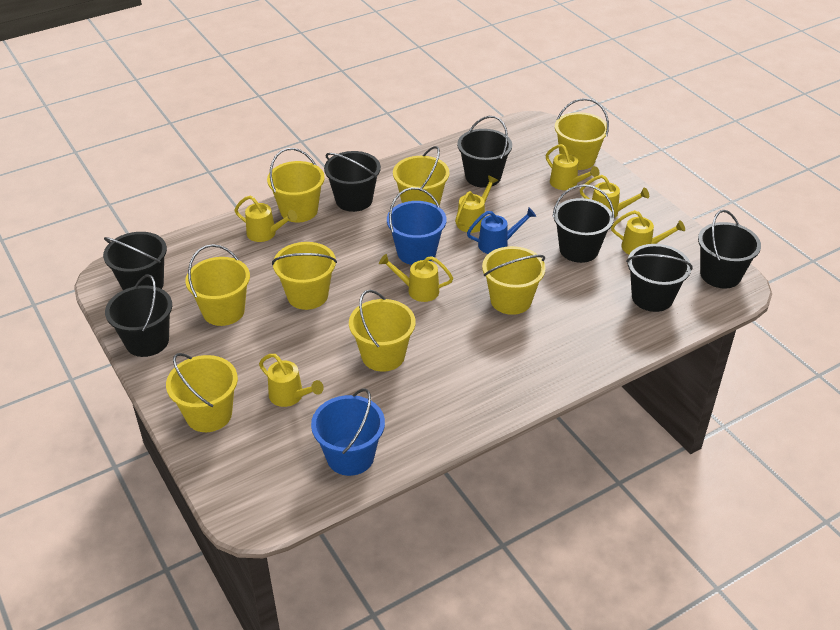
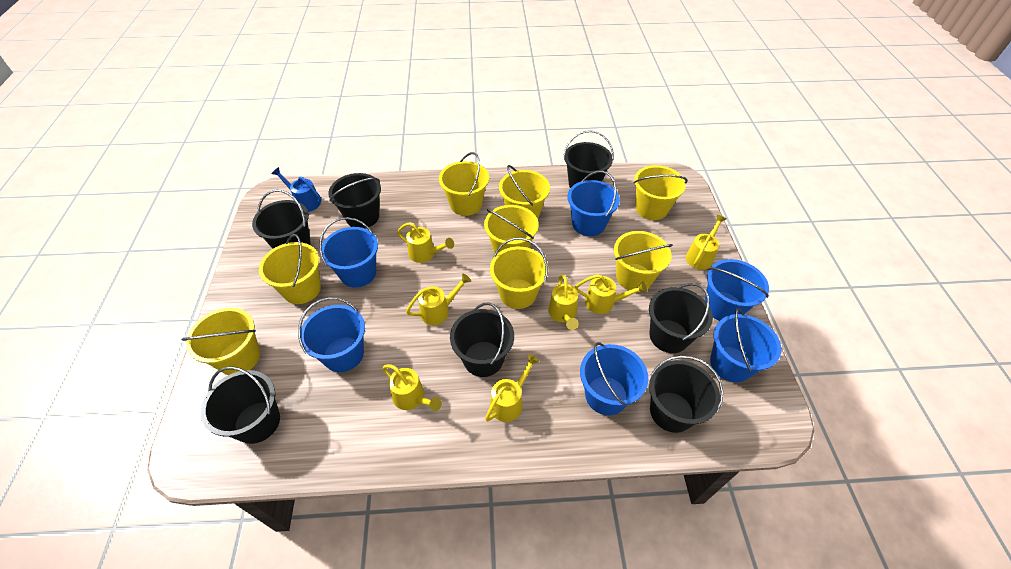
blue bucket: 2 -> 6

